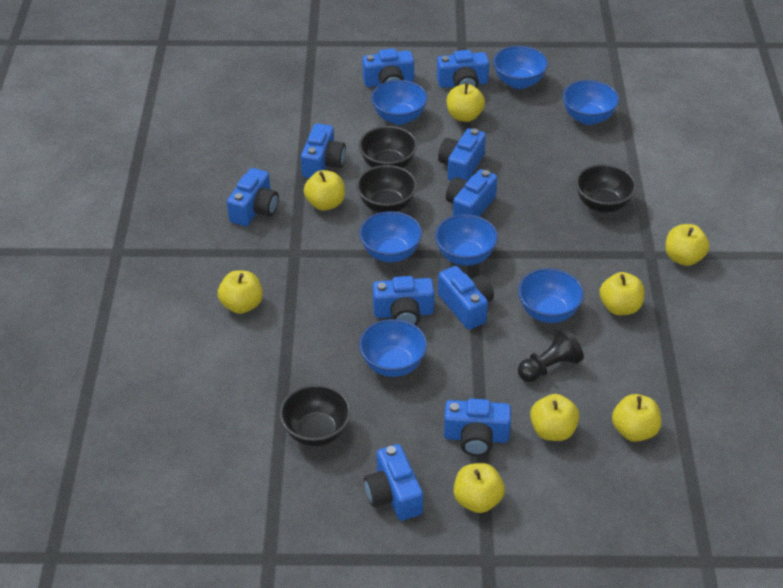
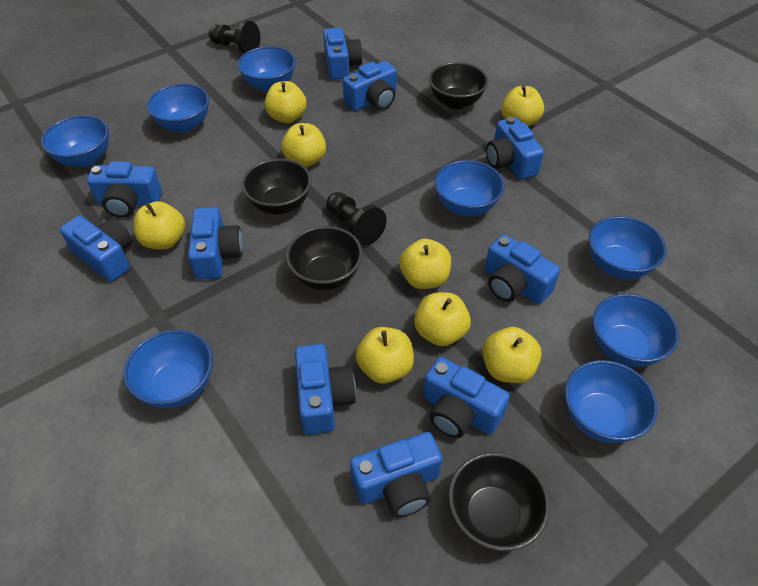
black pawn: 1 -> 2
blue bowl: 7 -> 8

